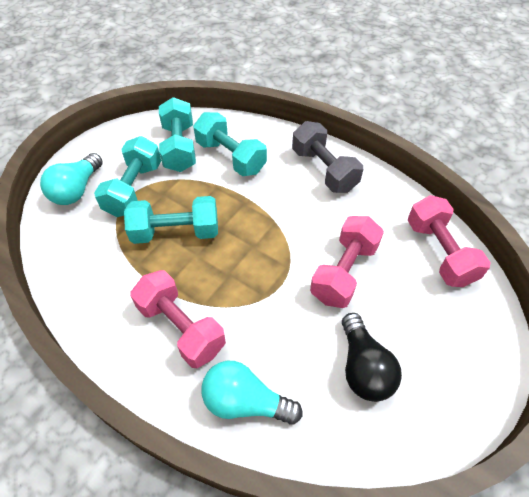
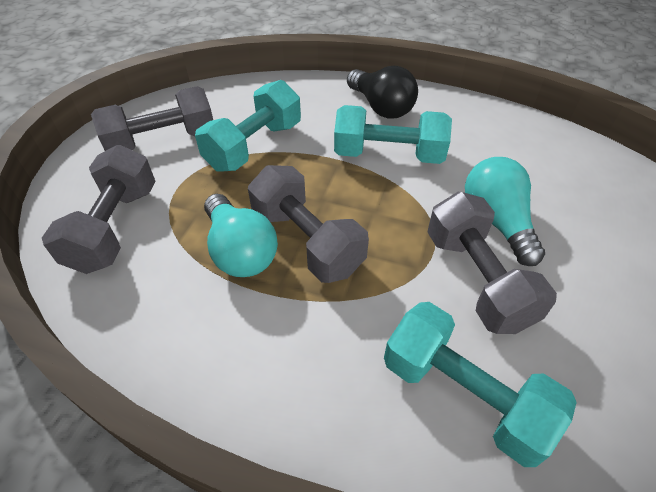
grey dumbbell: 1 -> 4
pink dumbbell: 3 -> 0
turquoise dumbbell: 4 -> 3

